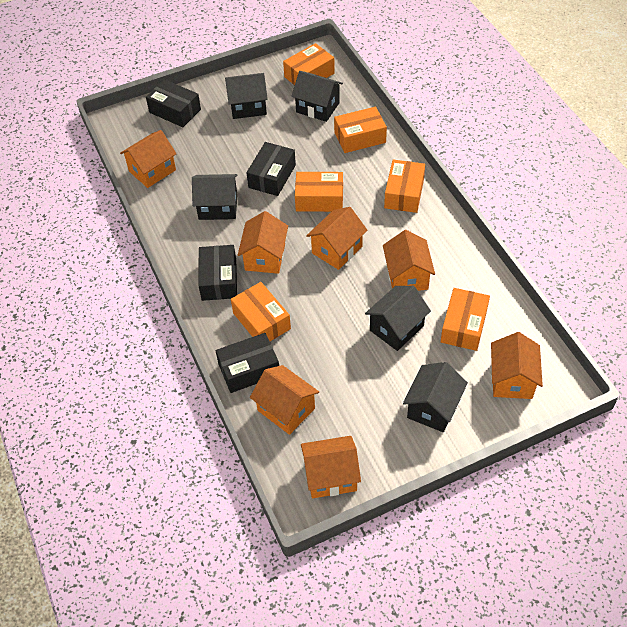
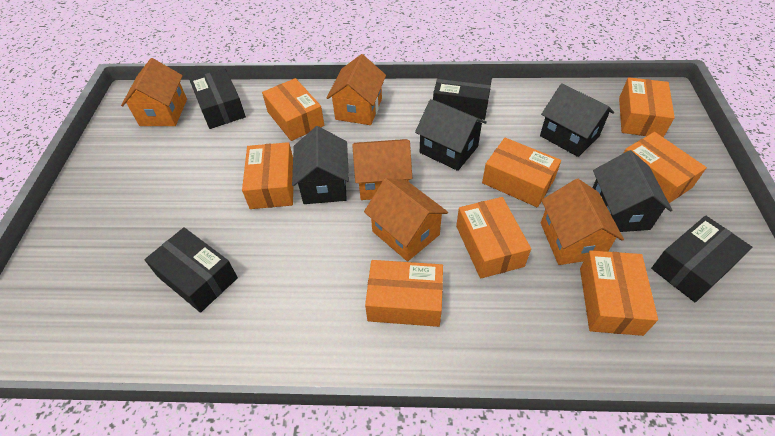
black house: 5 -> 4
orange box: 6 -> 8
orange house: 7 -> 5

